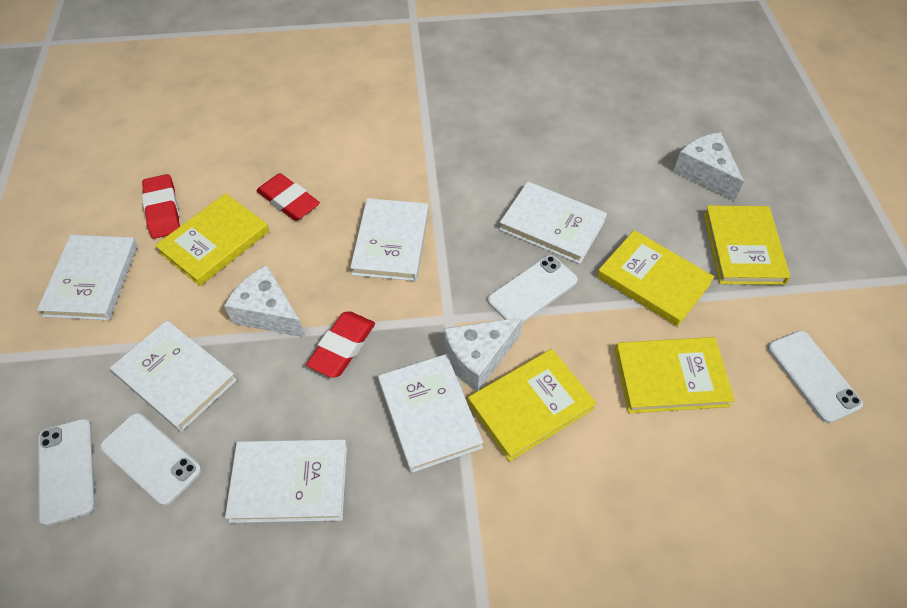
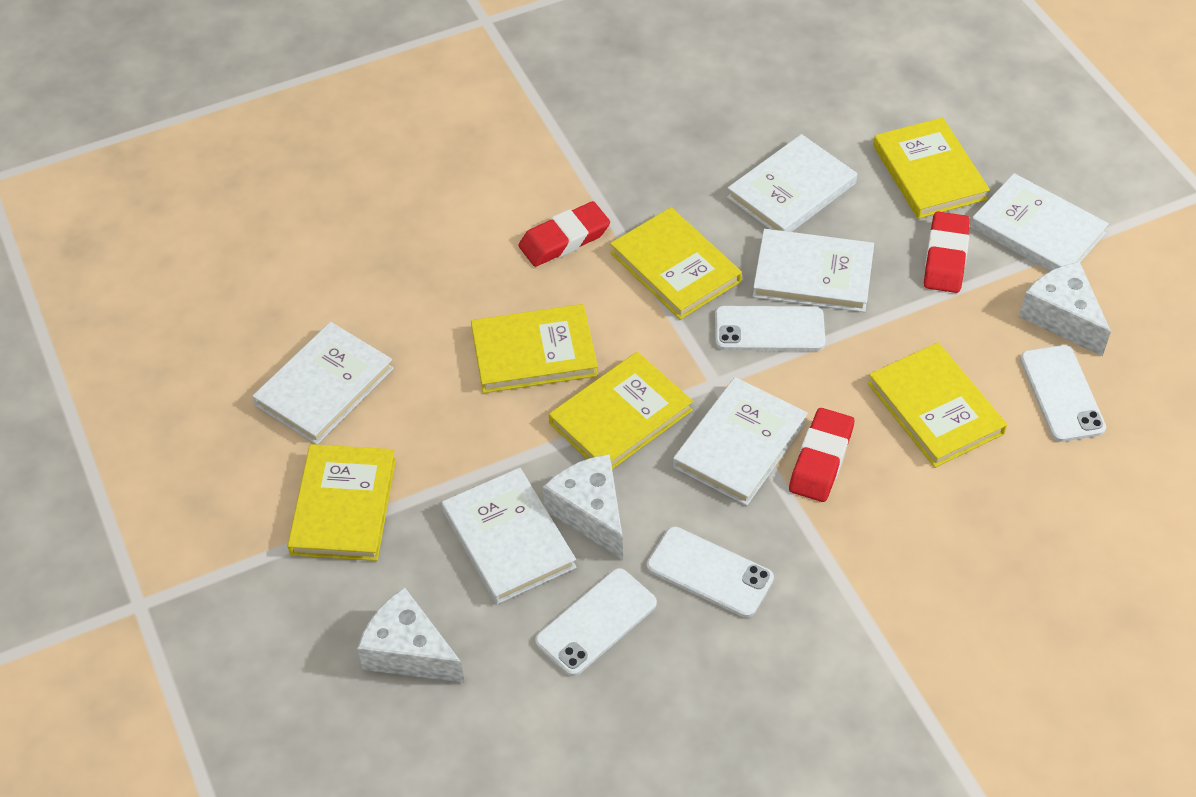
yellow book: 5 -> 6

